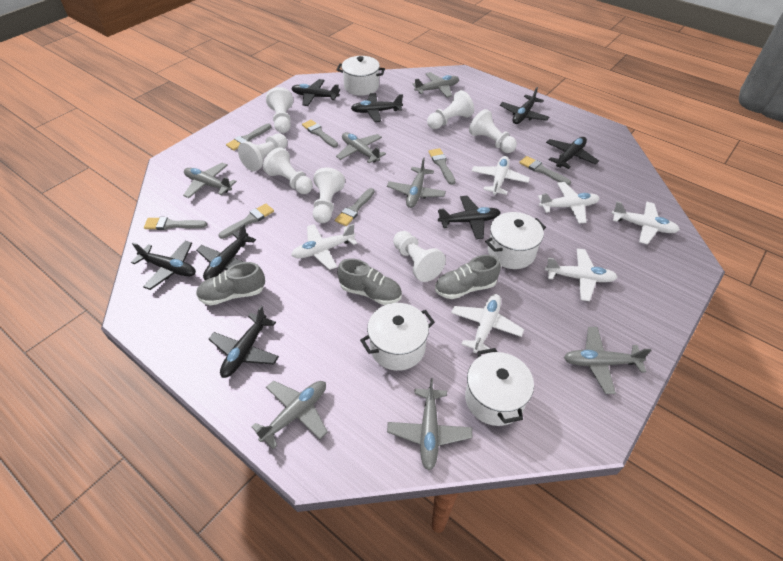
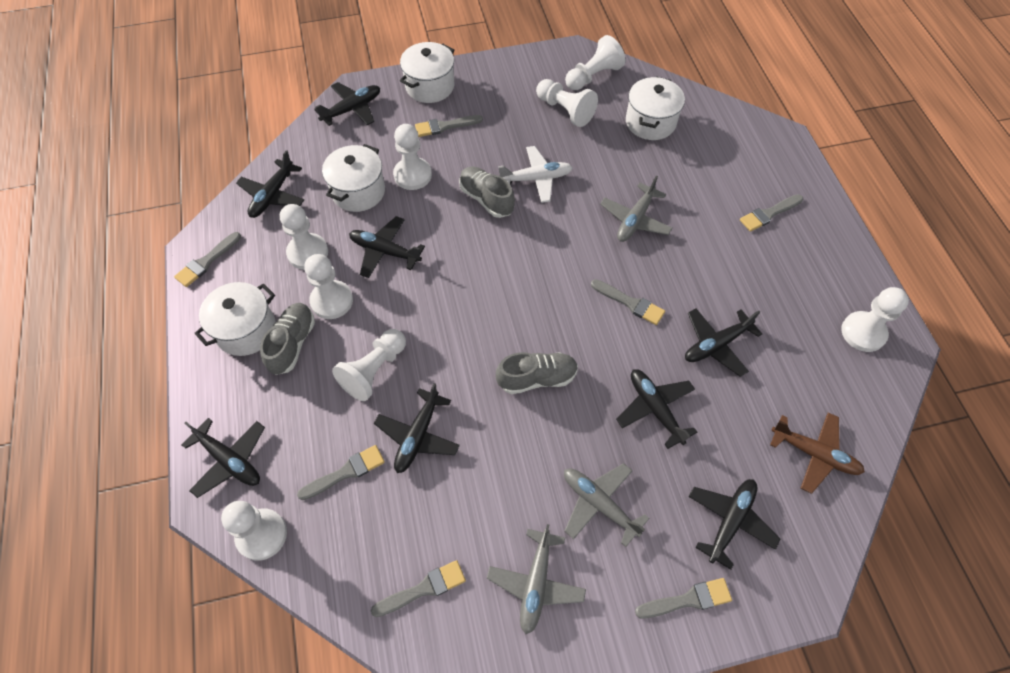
brown plane: 0 -> 1
grey plane: 7 -> 3
white pawn: 7 -> 8
white plane: 6 -> 1

